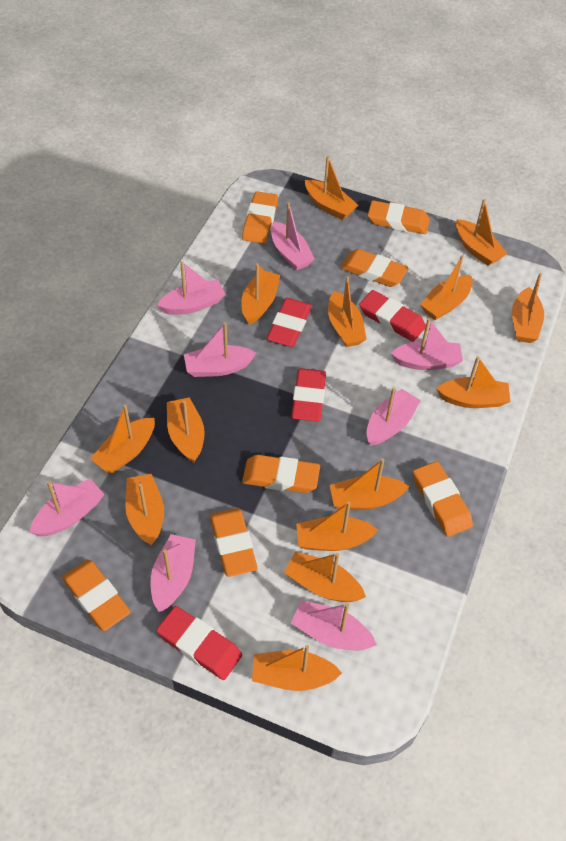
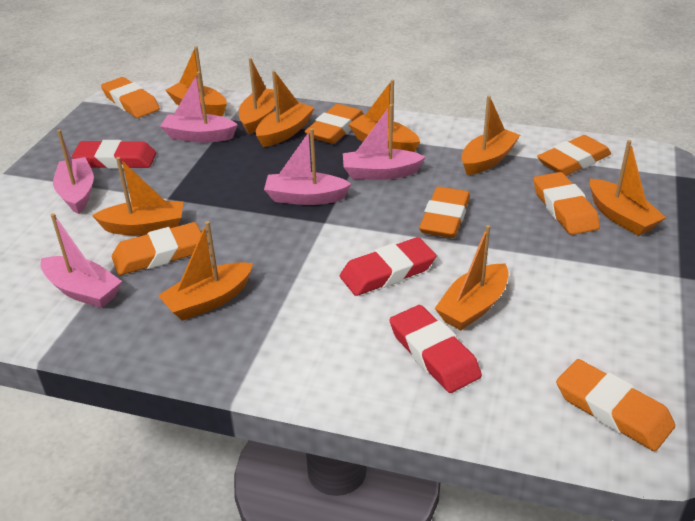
orange boat: 14 -> 9
pink boat: 8 -> 5
red eraser: 4 -> 3

